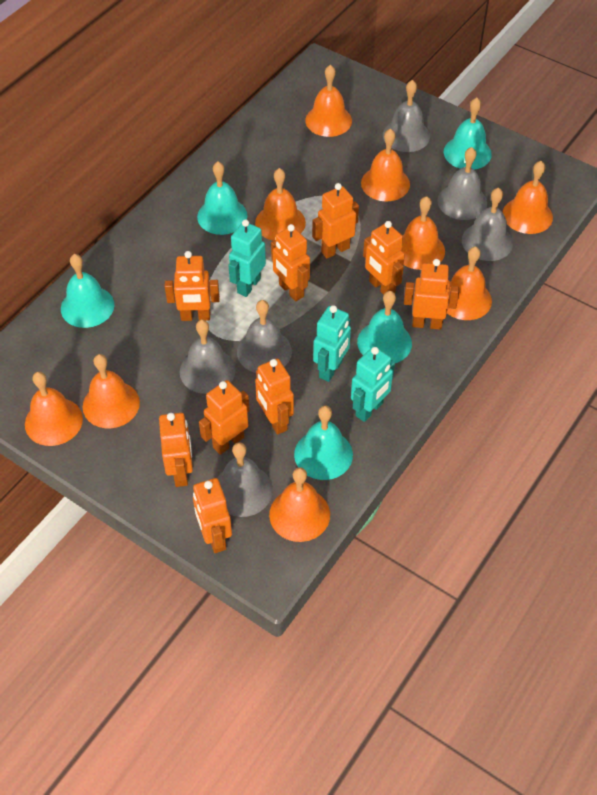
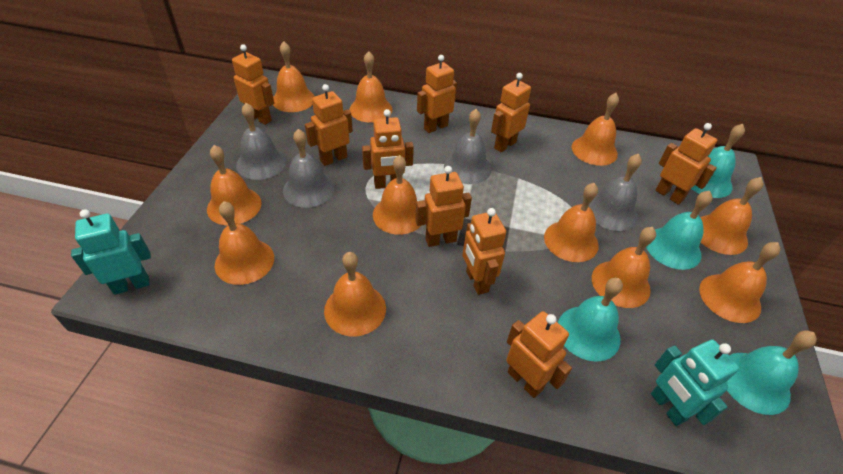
grey bell: 6 -> 4
orange bell: 9 -> 11
turquoise bell: 5 -> 4
turquoise robot: 3 -> 2

